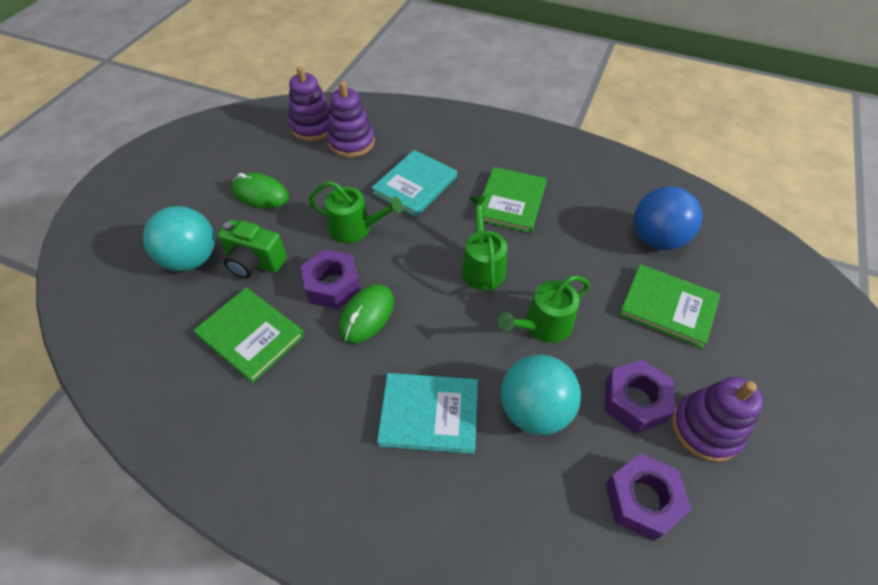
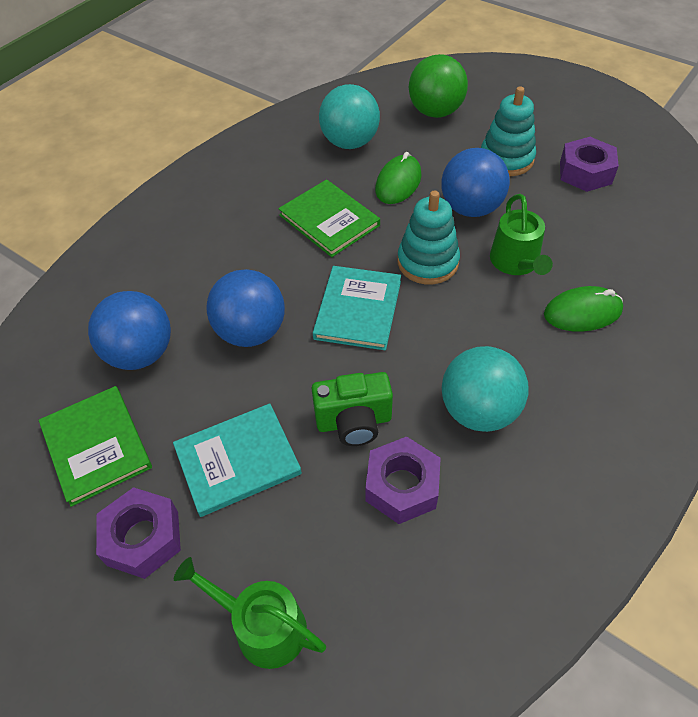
blue ball: 1 -> 3
green ball: 0 -> 1
green book: 3 -> 2
green watering can: 3 -> 2
purple stacking toy: 3 -> 0
turquoise stacking toy: 0 -> 2

